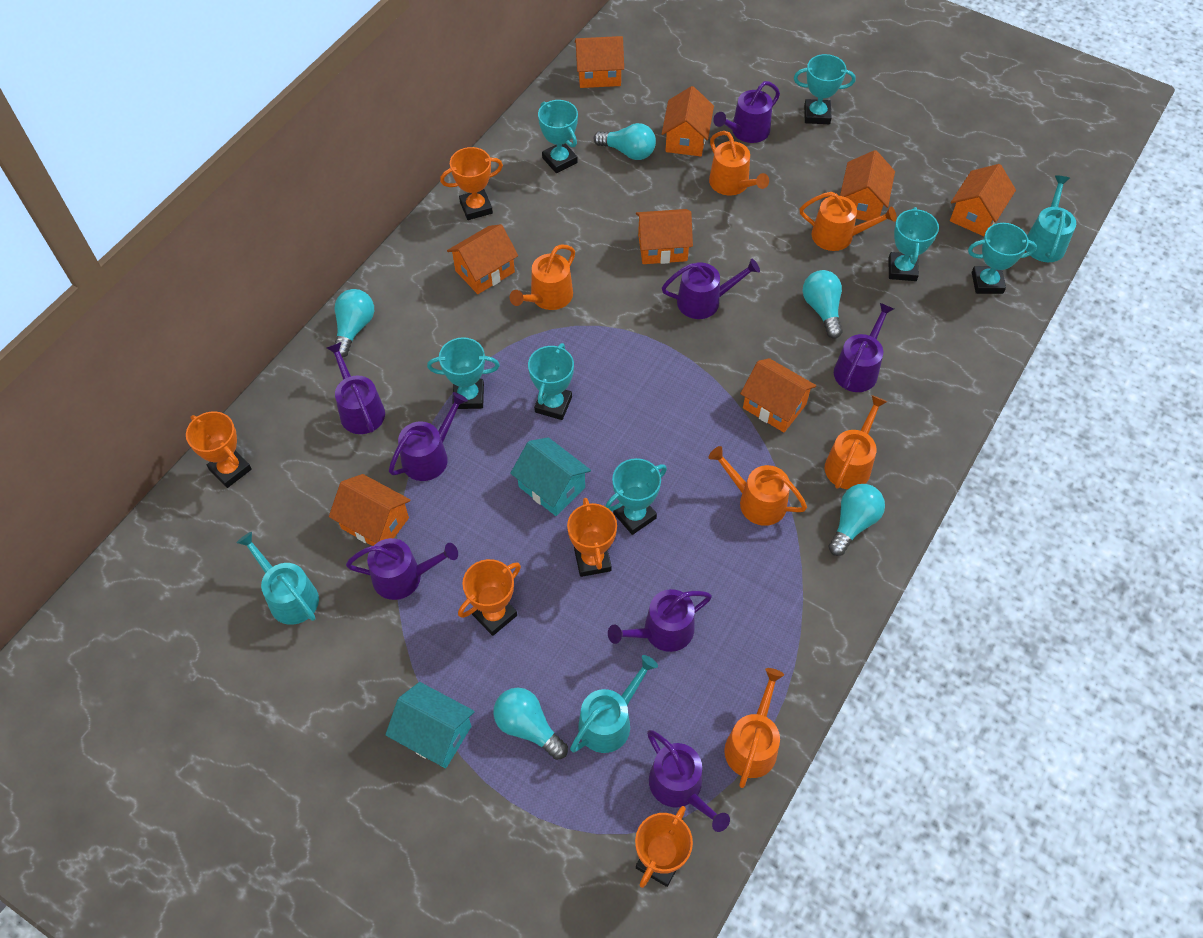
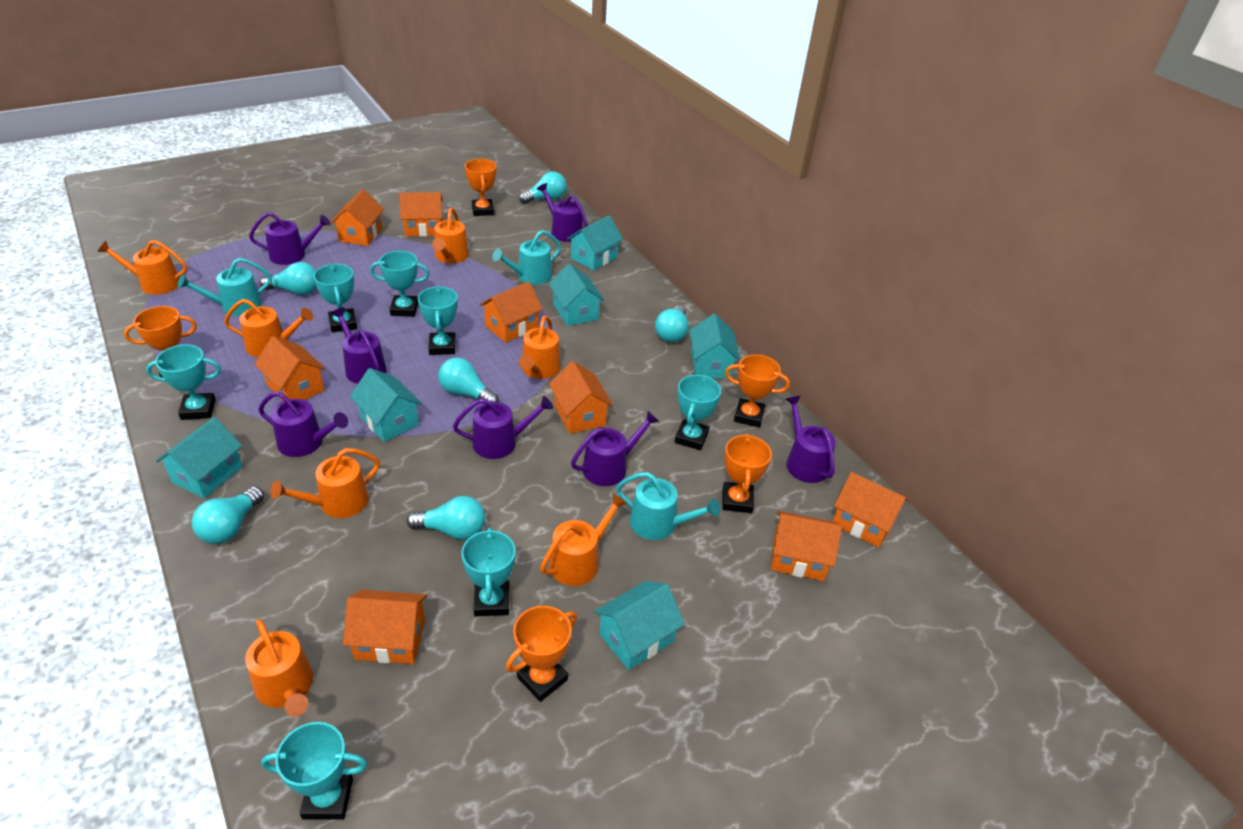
orange watering can: 6 -> 7
purple watering can: 8 -> 7
turquoise house: 2 -> 6
turquoise light bulb: 5 -> 6

